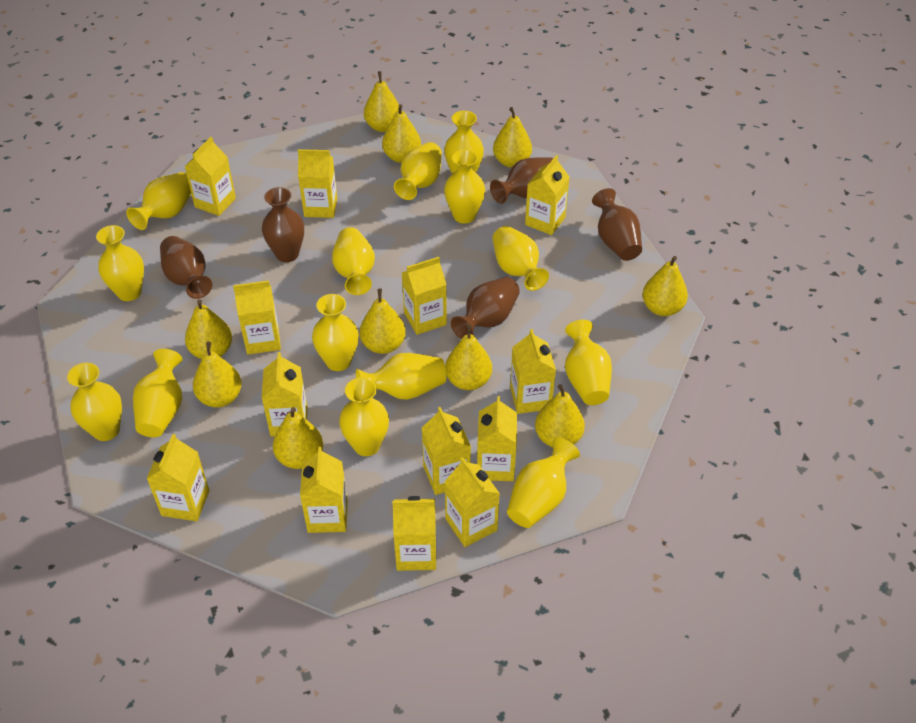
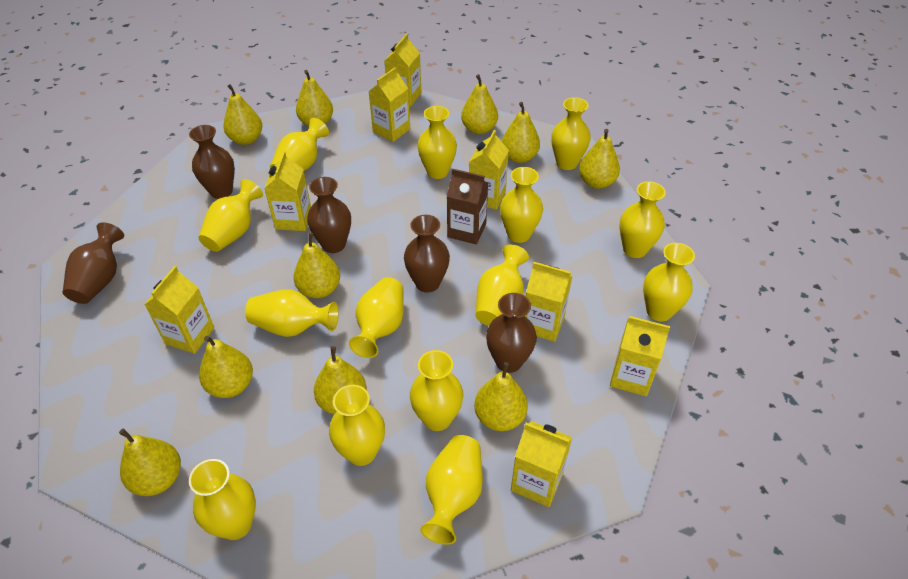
brown carton: 0 -> 1
yellow carton: 13 -> 8

